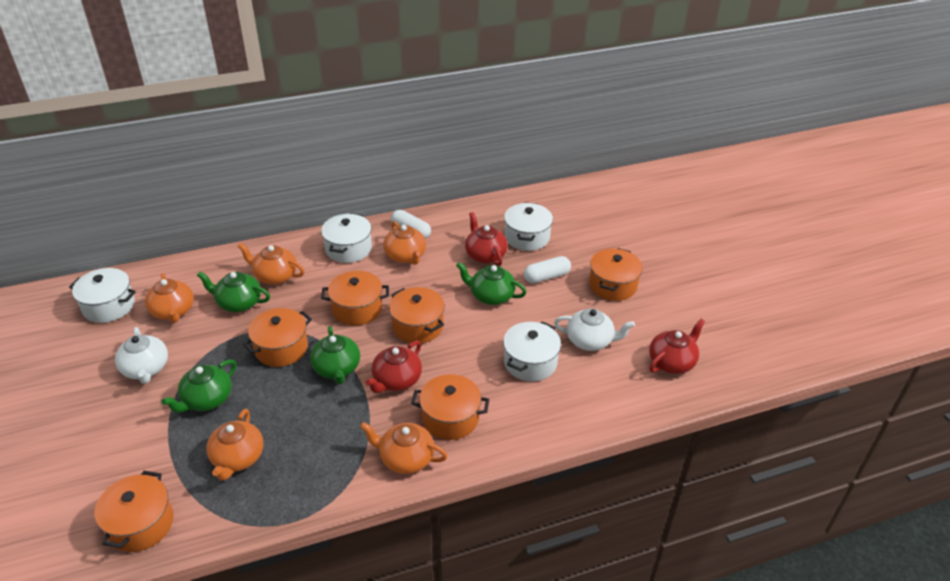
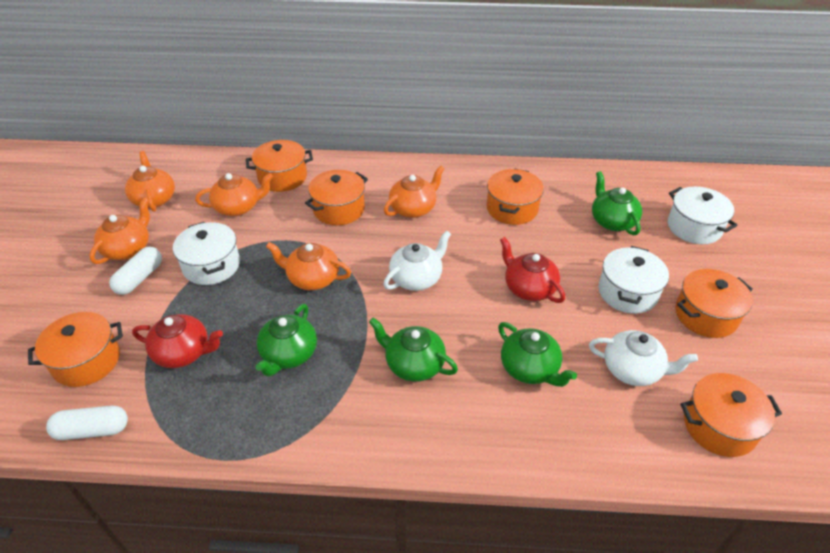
red teapot: 3 -> 2
white pot: 4 -> 3

